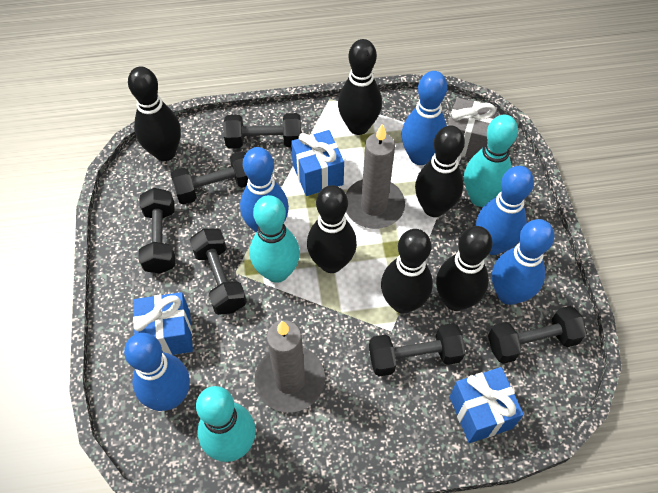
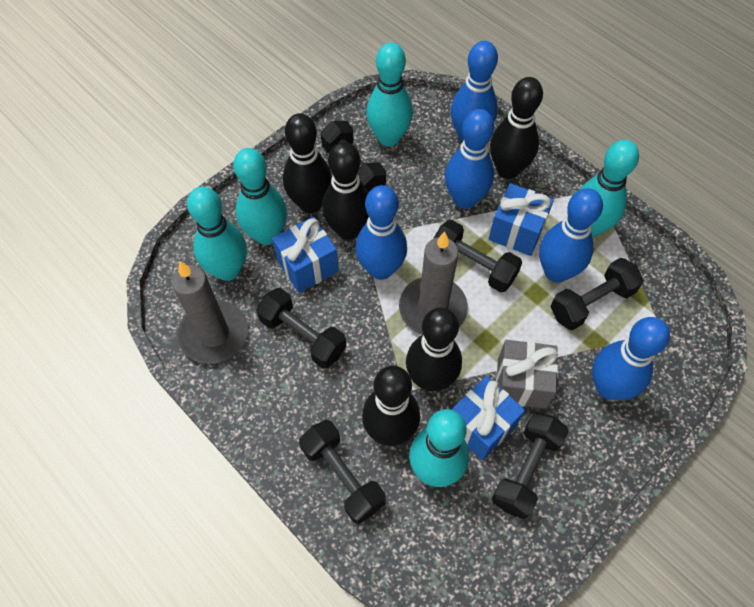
black bowling pin: 6 -> 5
turquoise bowling pin: 3 -> 5

